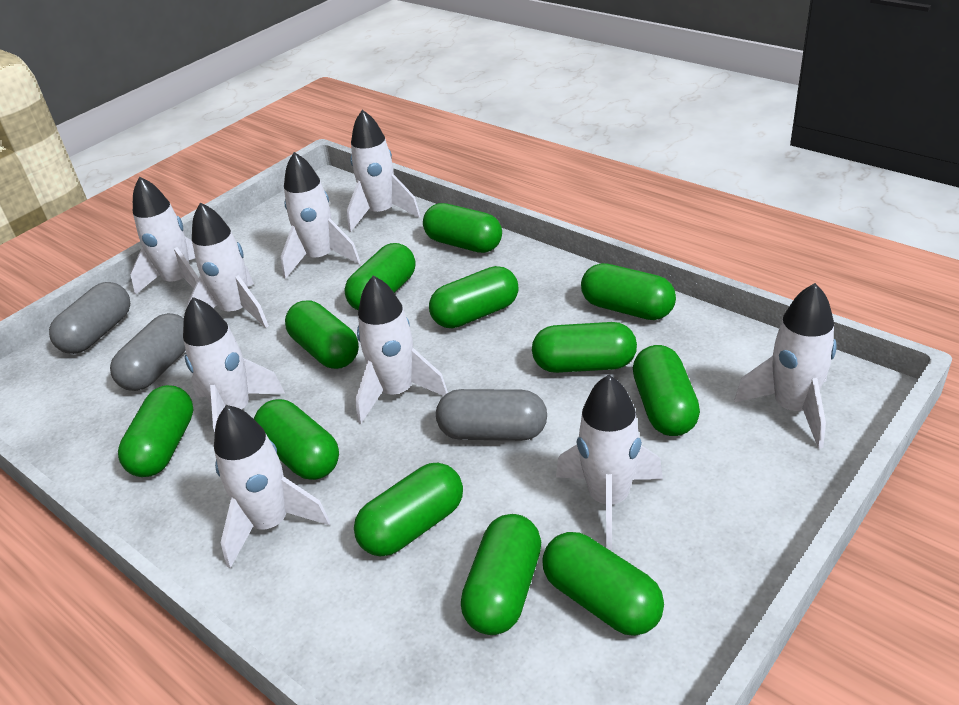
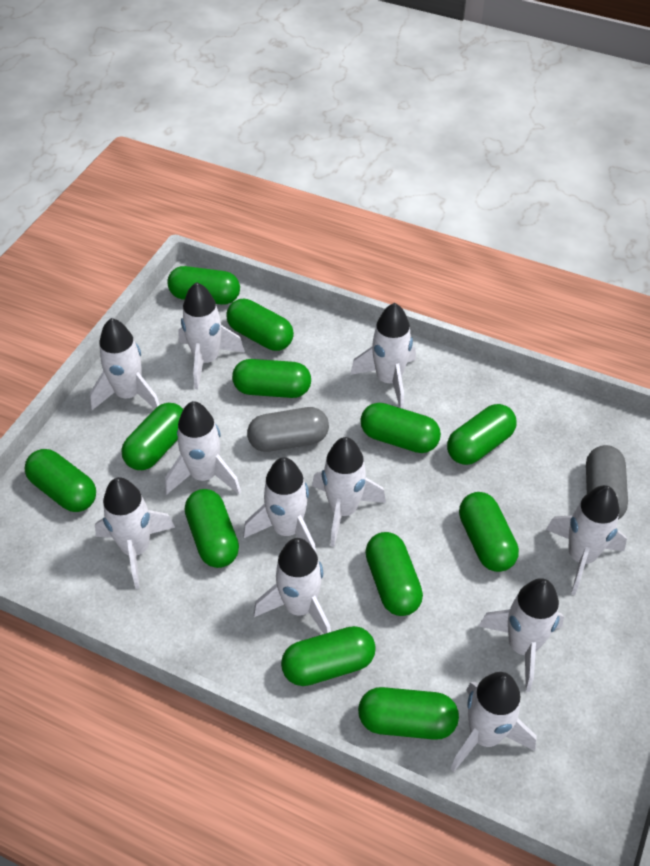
grey capsule: 3 -> 2
white rocket: 9 -> 11

